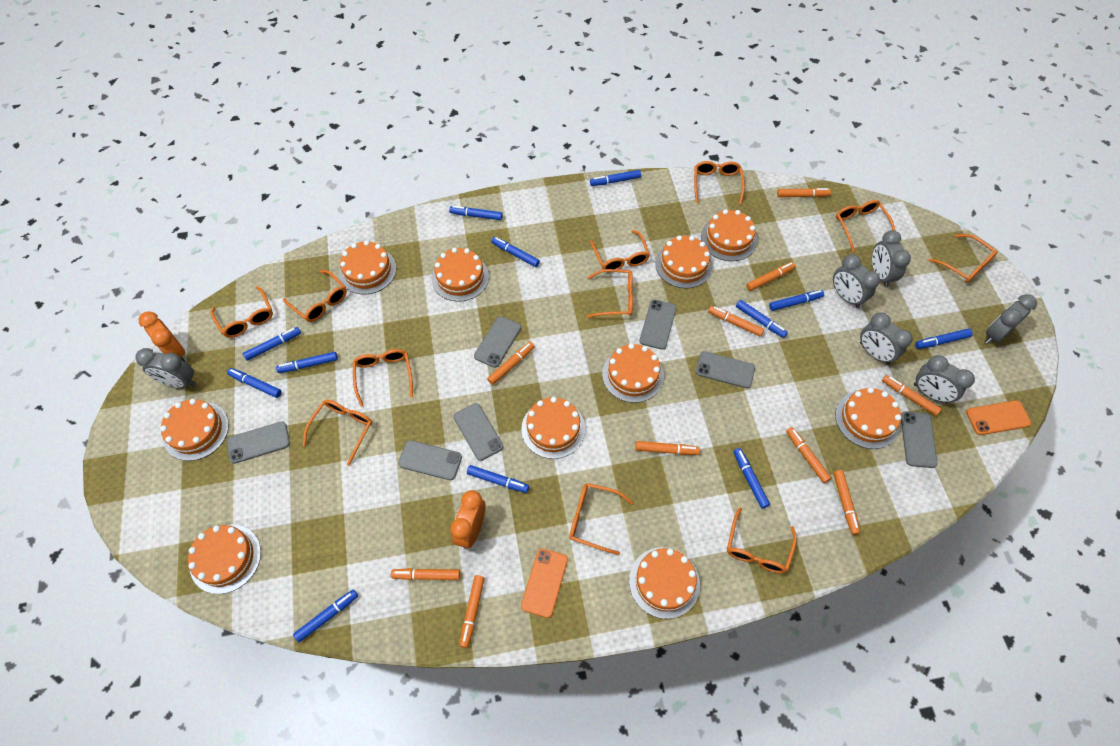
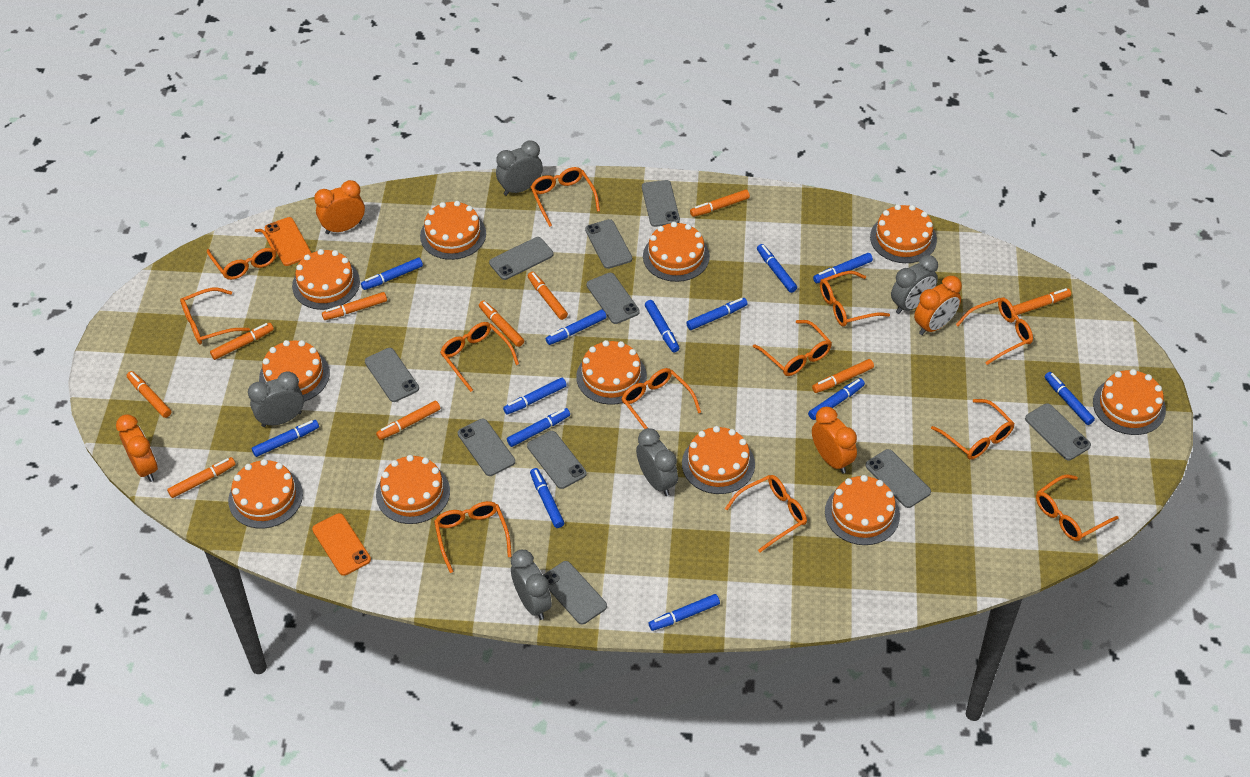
blue marker: 12 -> 13
grey clock: 6 -> 5
grey phone: 7 -> 10
orange cake: 10 -> 11
orange clock: 2 -> 4
orange glasses: 11 -> 12

